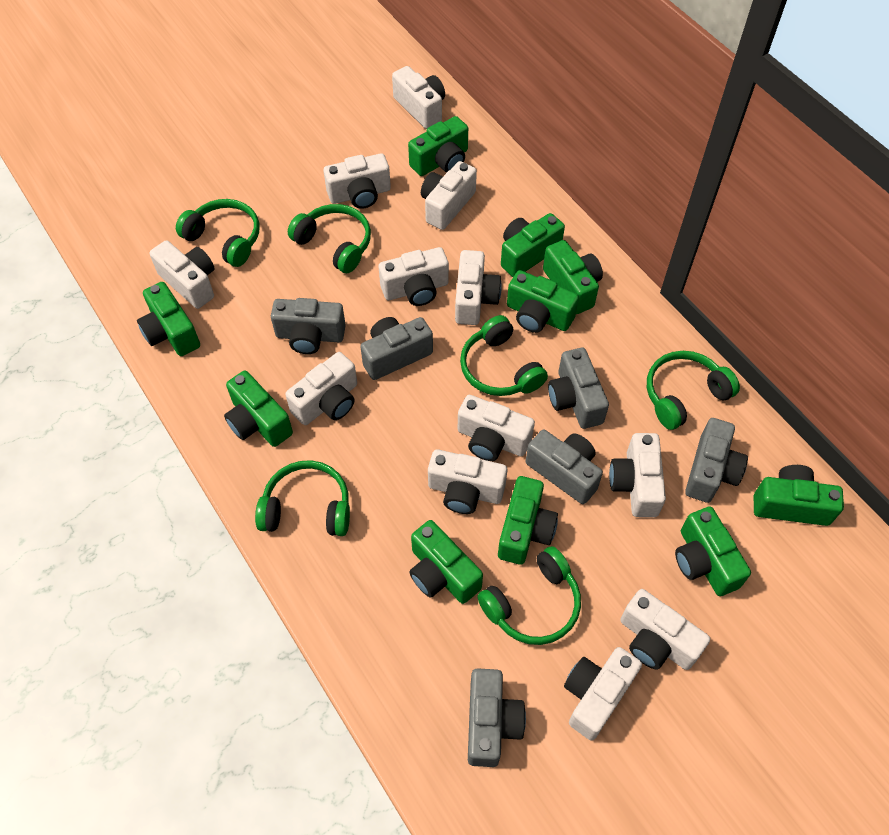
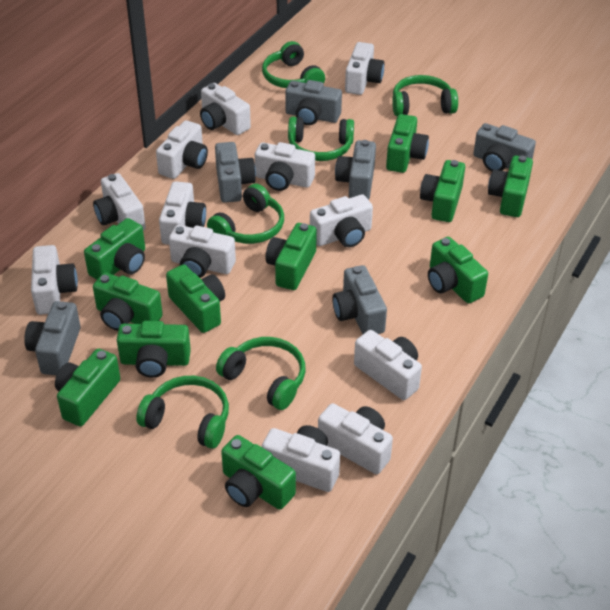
green camera: 10 -> 11

